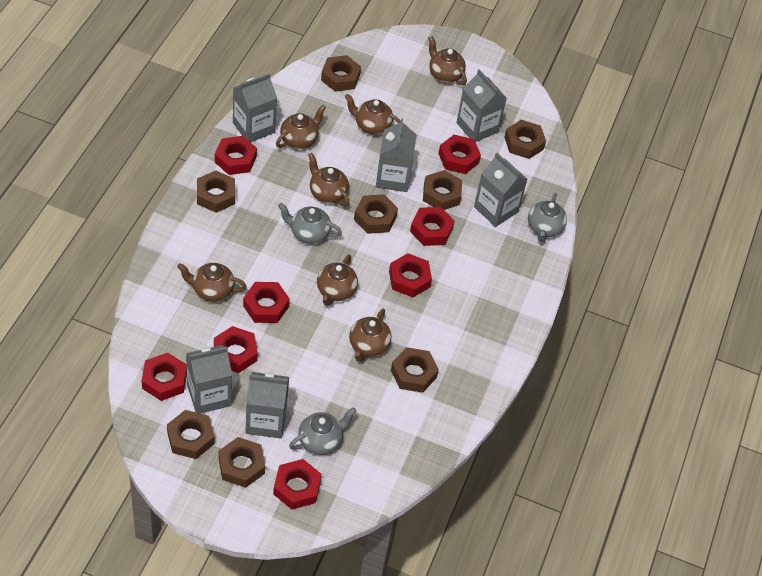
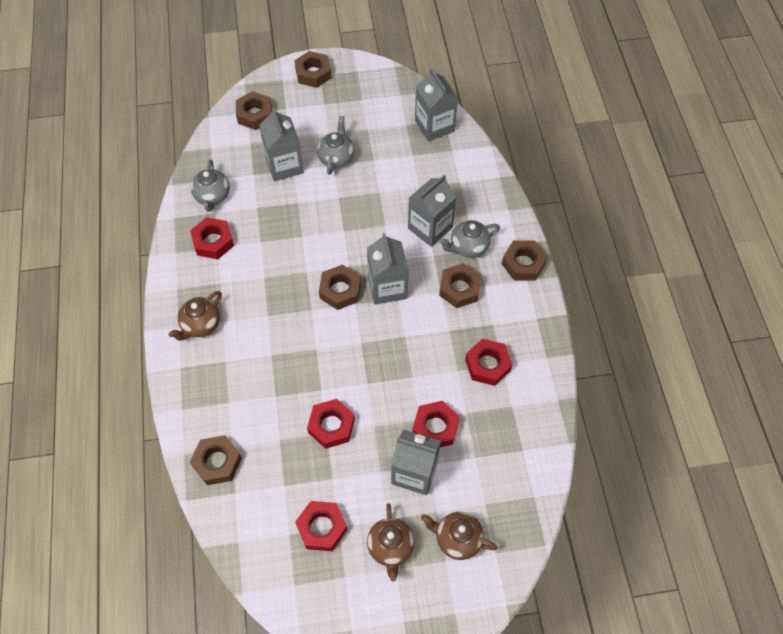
brown nut: 8 -> 6
brown teapot: 7 -> 3
grey carton: 6 -> 5
red nut: 8 -> 5

